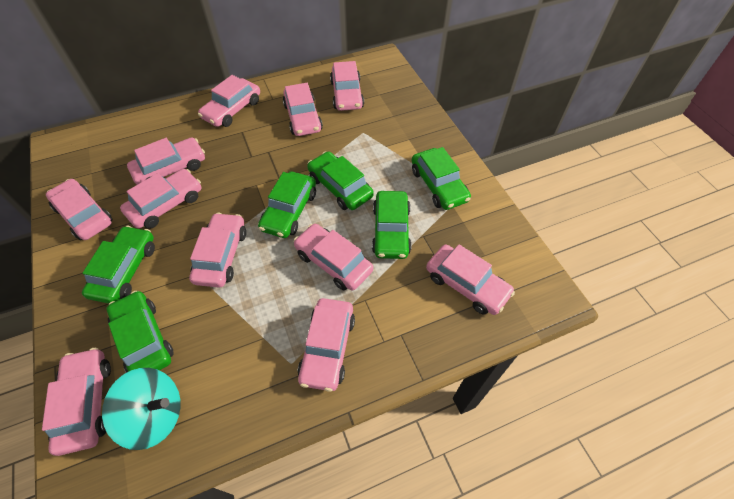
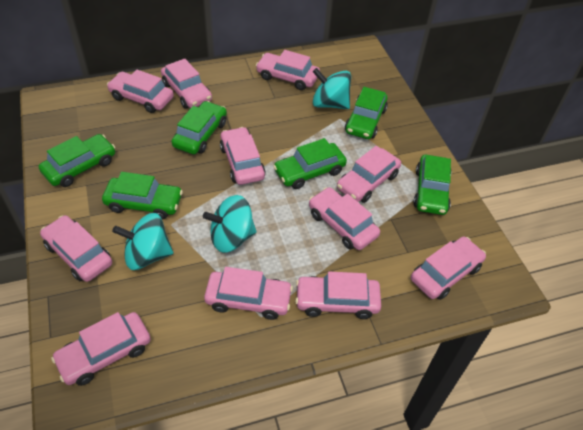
turquoise spinning top: 1 -> 3

